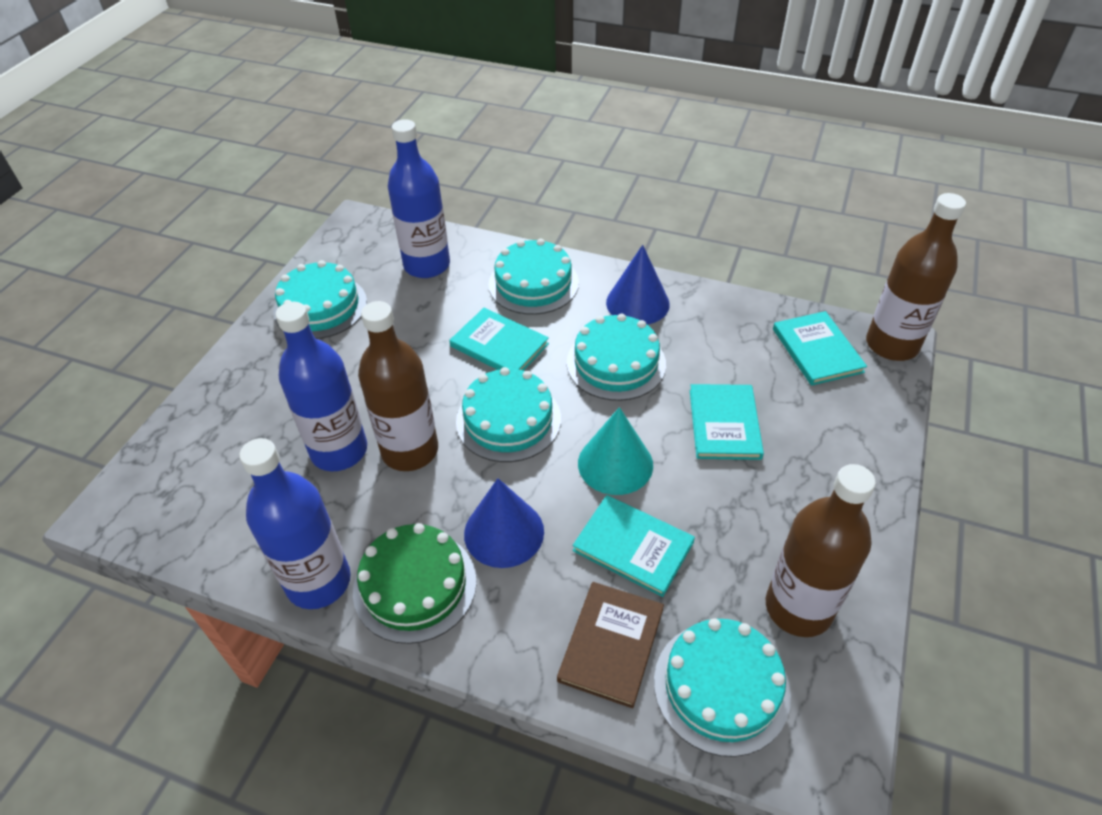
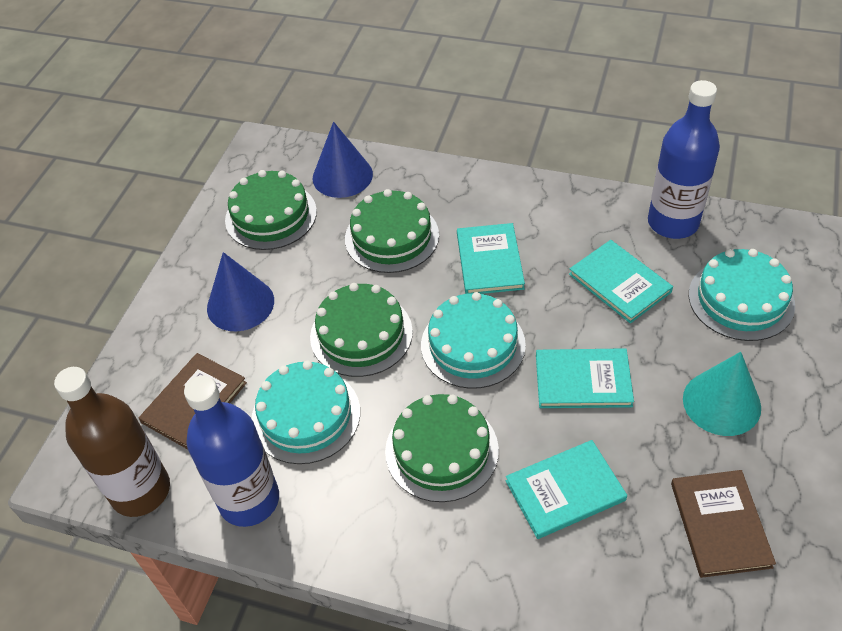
blue bottle: 3 -> 2
brown book: 1 -> 2
brown bottle: 3 -> 1
green cake: 1 -> 4
turquoise cake: 5 -> 3

